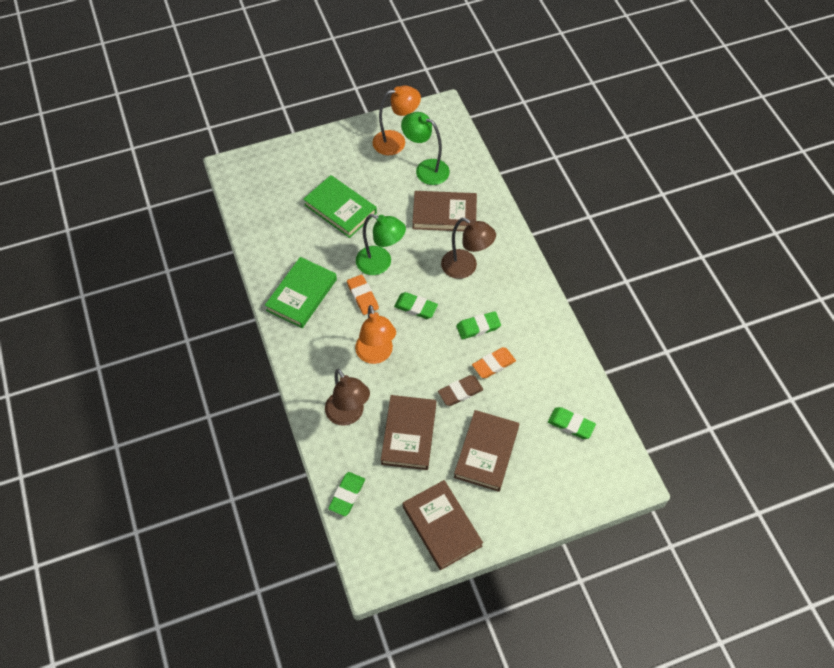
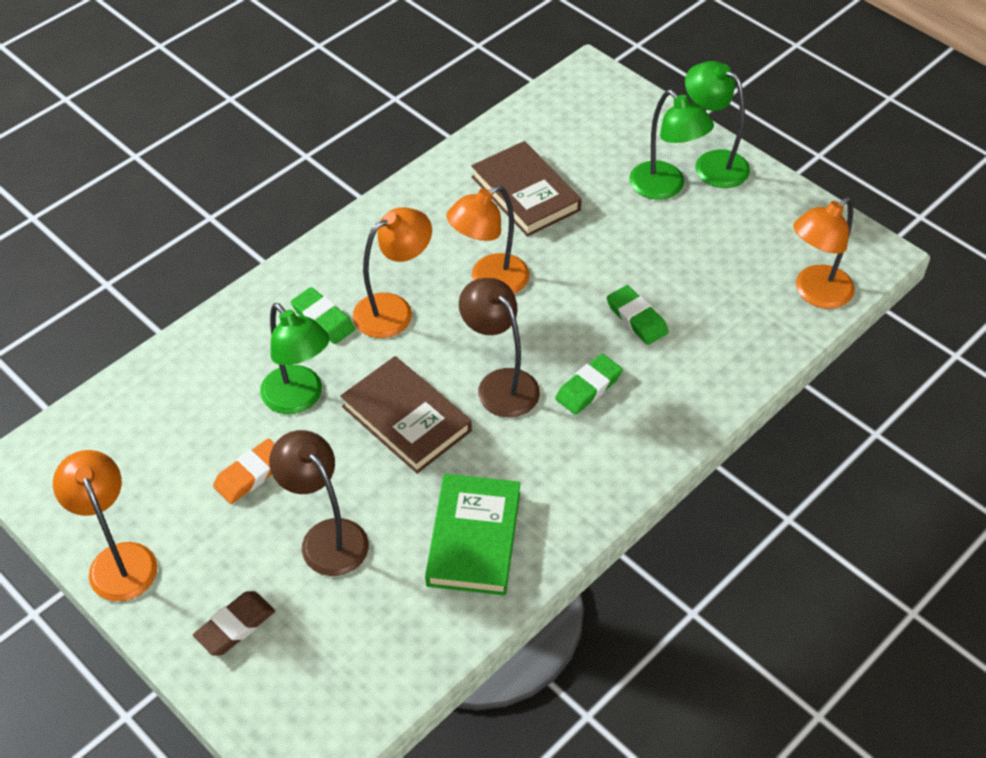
brown book: 4 -> 2
green book: 2 -> 1
green eraser: 4 -> 3
green lamp: 2 -> 3
orange eraser: 2 -> 1
orange lamp: 2 -> 4

